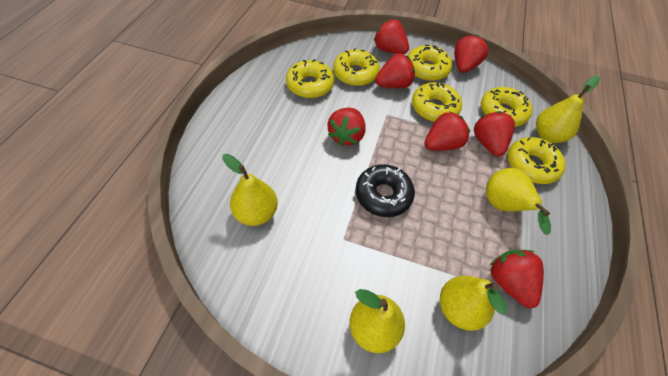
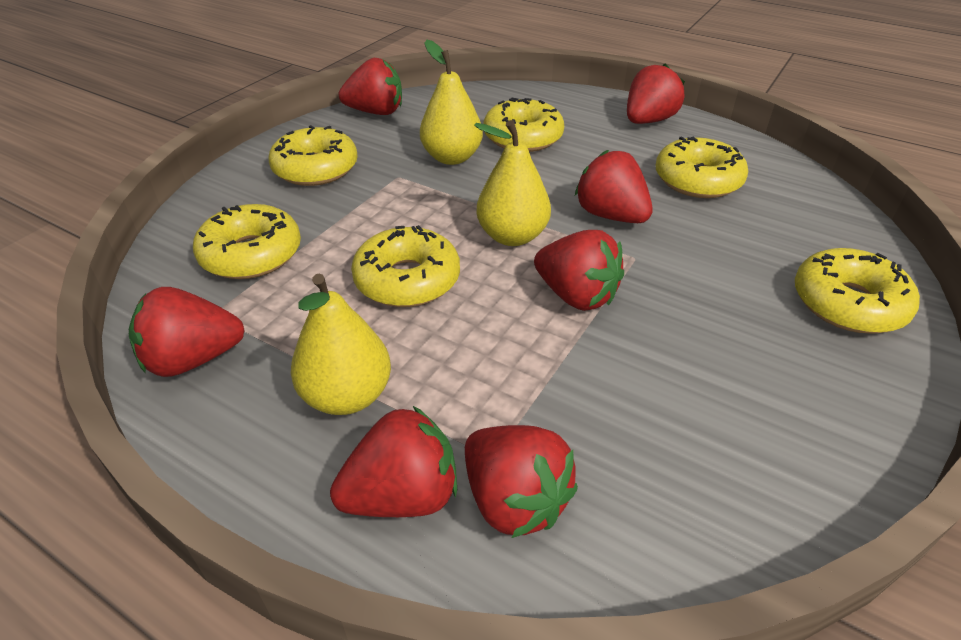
black donut: 1 -> 0
yellow pear: 5 -> 3

